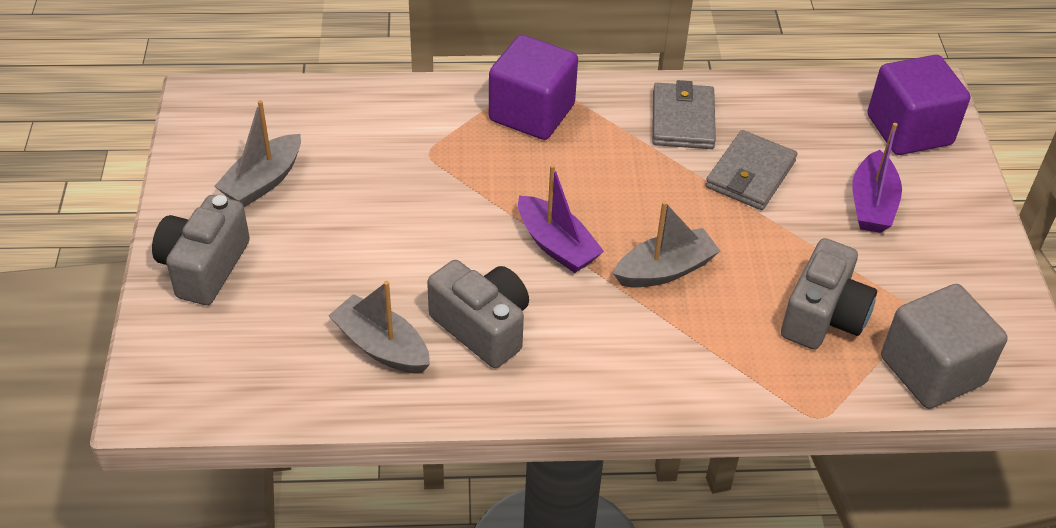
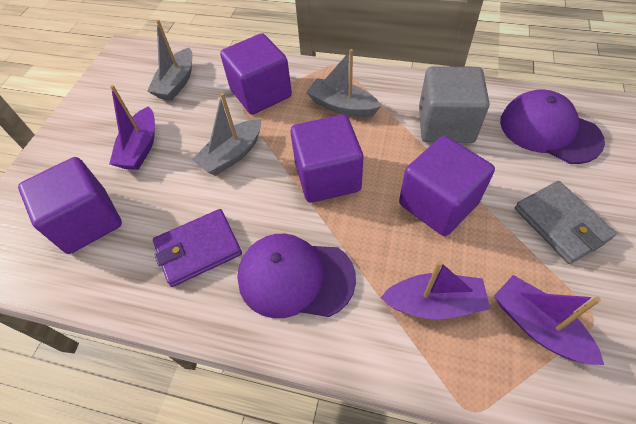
grey camera: 3 -> 0
grey wallet: 2 -> 1
purple boat: 2 -> 3
purple cap: 0 -> 2
purple cube: 2 -> 4
purple wallet: 0 -> 1

